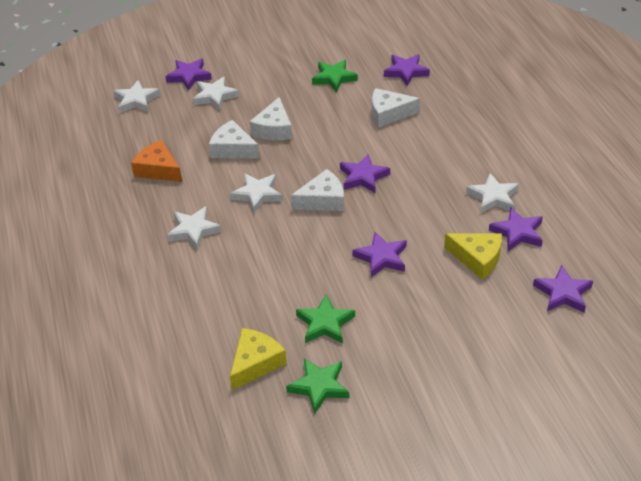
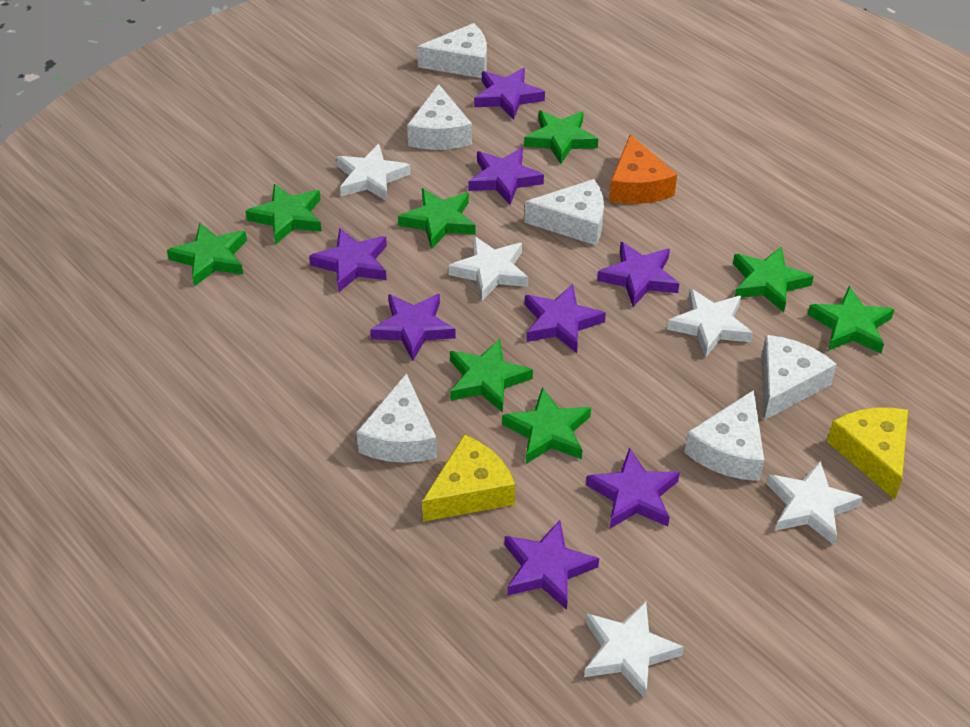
green star: 3 -> 8
purple star: 6 -> 8
white cheese: 4 -> 6

